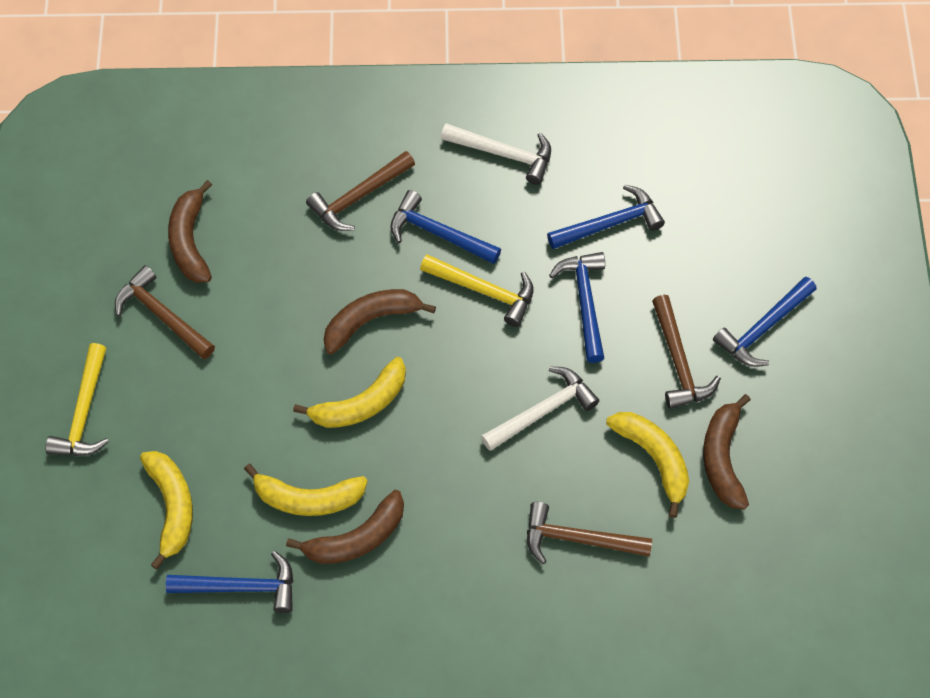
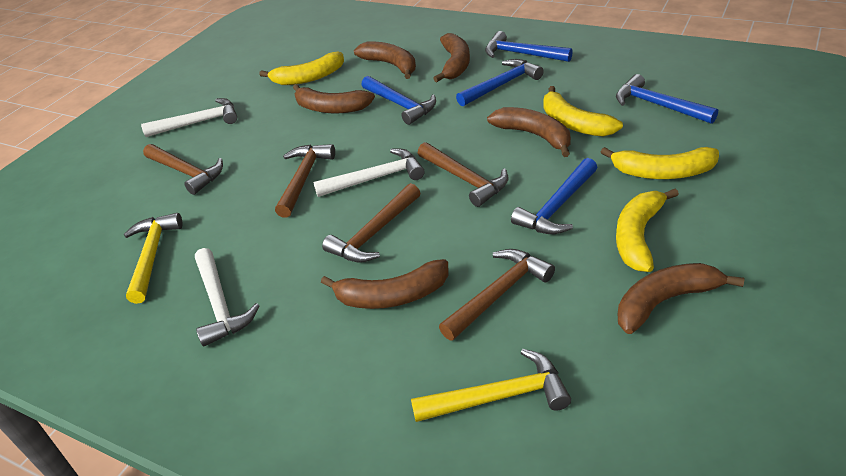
brown banana: 4 -> 6
brown hammer: 4 -> 5
white hammer: 2 -> 3

